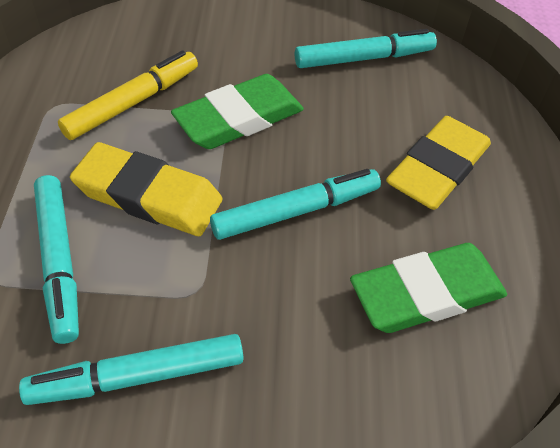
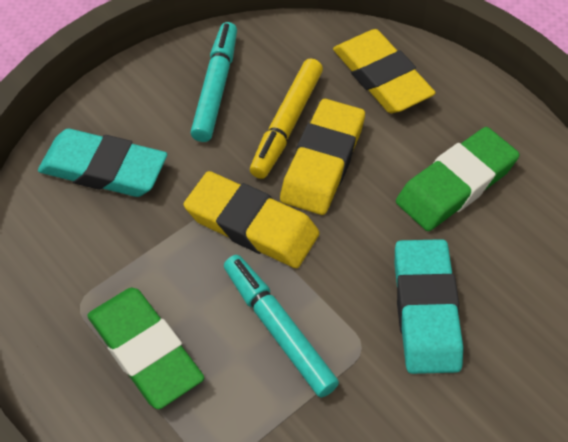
turquoise eraser: 0 -> 2
turquoise marker: 4 -> 2
yellow eraser: 2 -> 3

